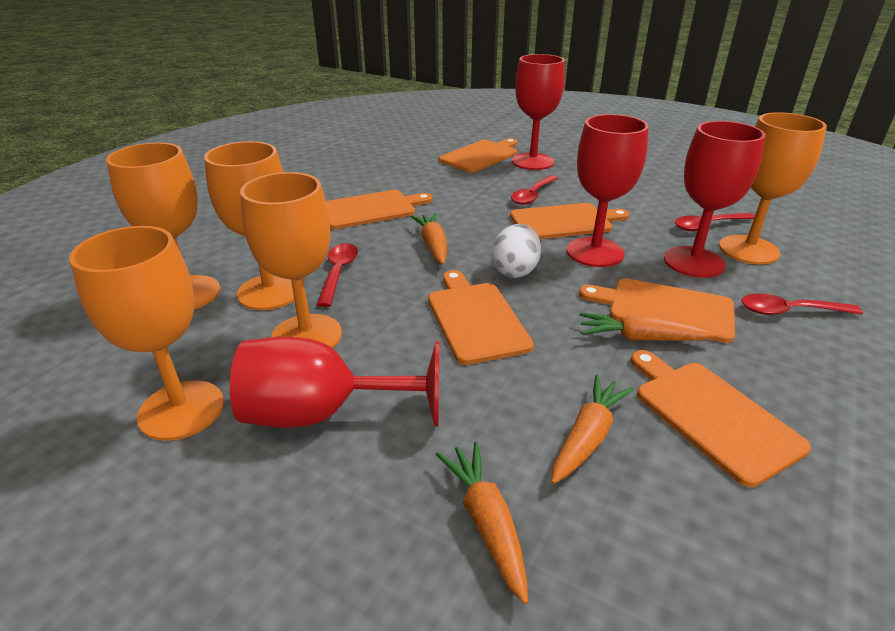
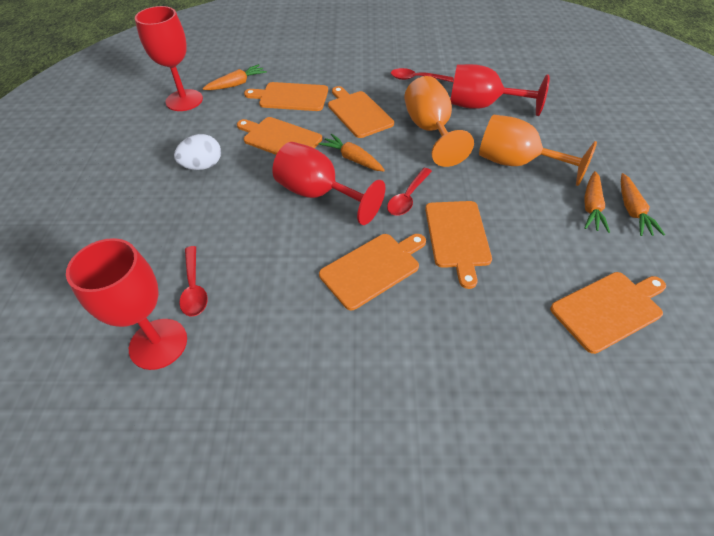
orange goblet: 5 -> 2
red spoon: 4 -> 3

